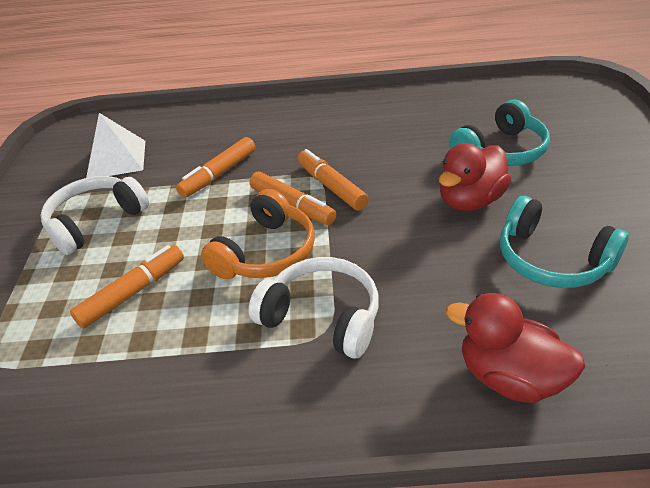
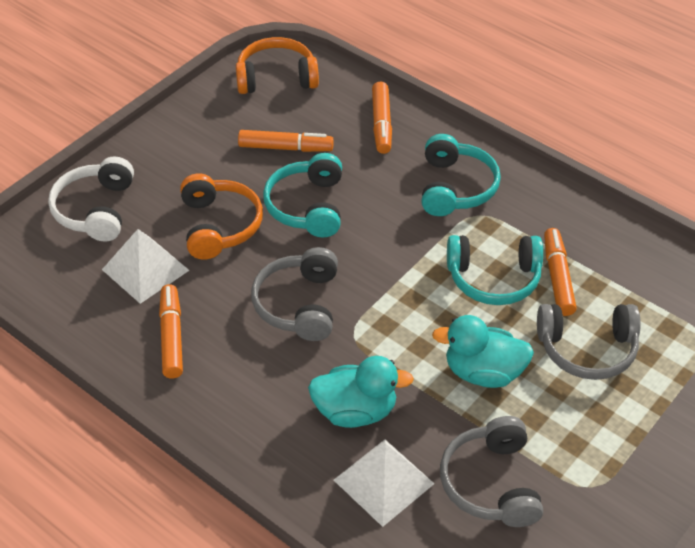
grey headphones: 0 -> 3
orange headphones: 1 -> 2
red duck: 2 -> 0
turquoise duck: 0 -> 2
turquoise headphones: 2 -> 3
white headphones: 2 -> 1
white pyramid: 1 -> 2

